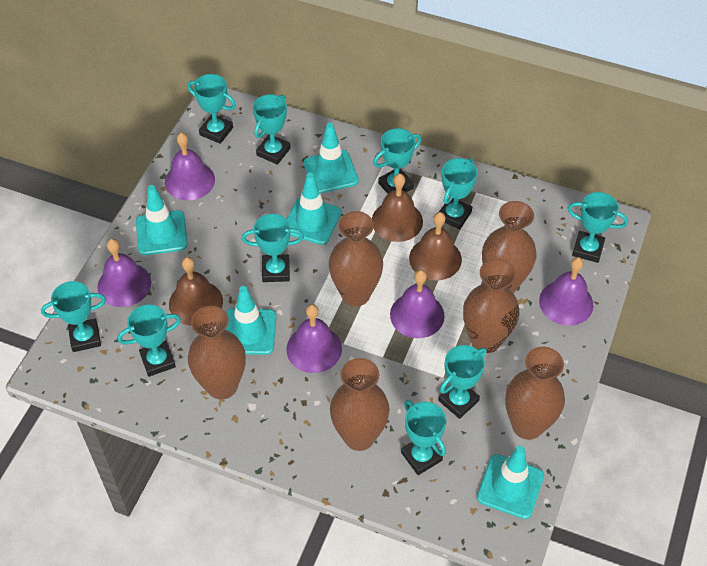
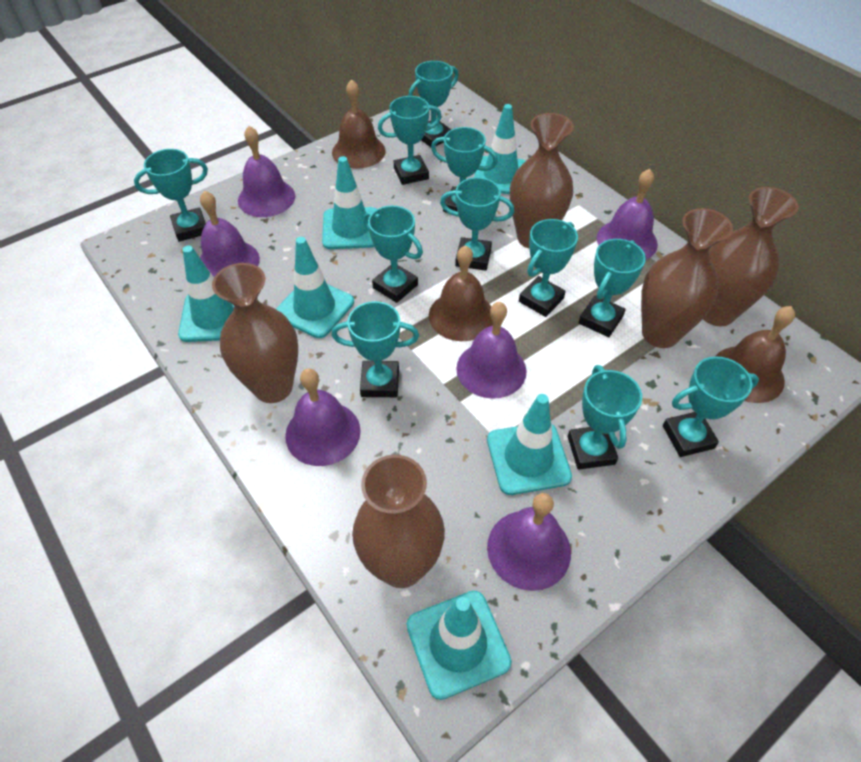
brown vase: 6 -> 5
purple bell: 5 -> 6
turquoise traffic cone: 5 -> 6
turquoise trophy: 10 -> 11

